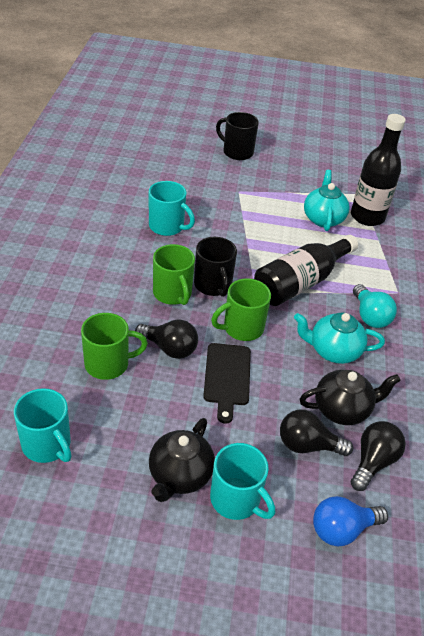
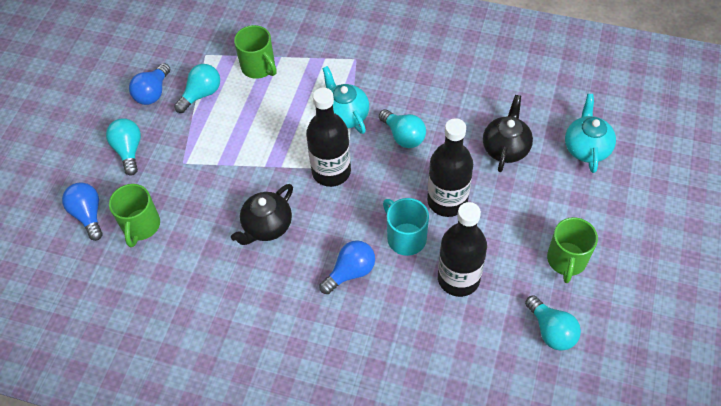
black bottle: 2 -> 3
black cutting board: 1 -> 0
black light bulb: 3 -> 0
black mug: 2 -> 0
blue light bulb: 1 -> 3
turquoise light bulb: 1 -> 4
turquoise mug: 3 -> 1

